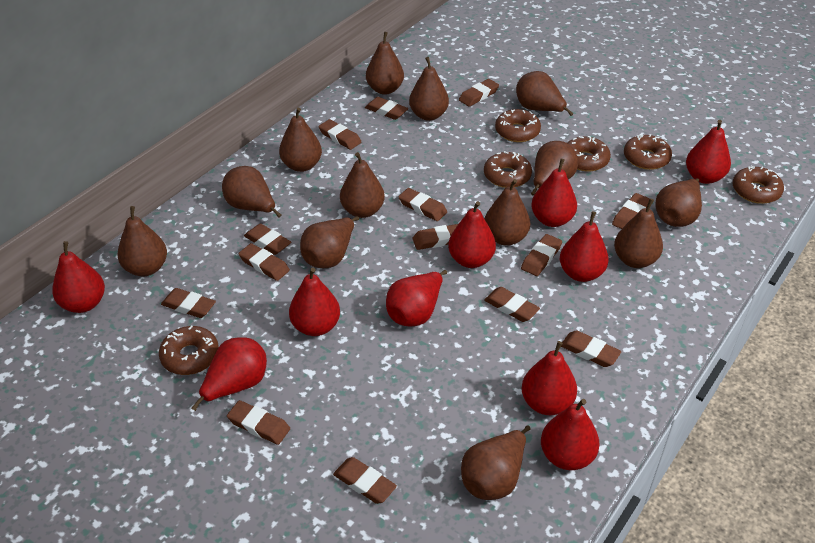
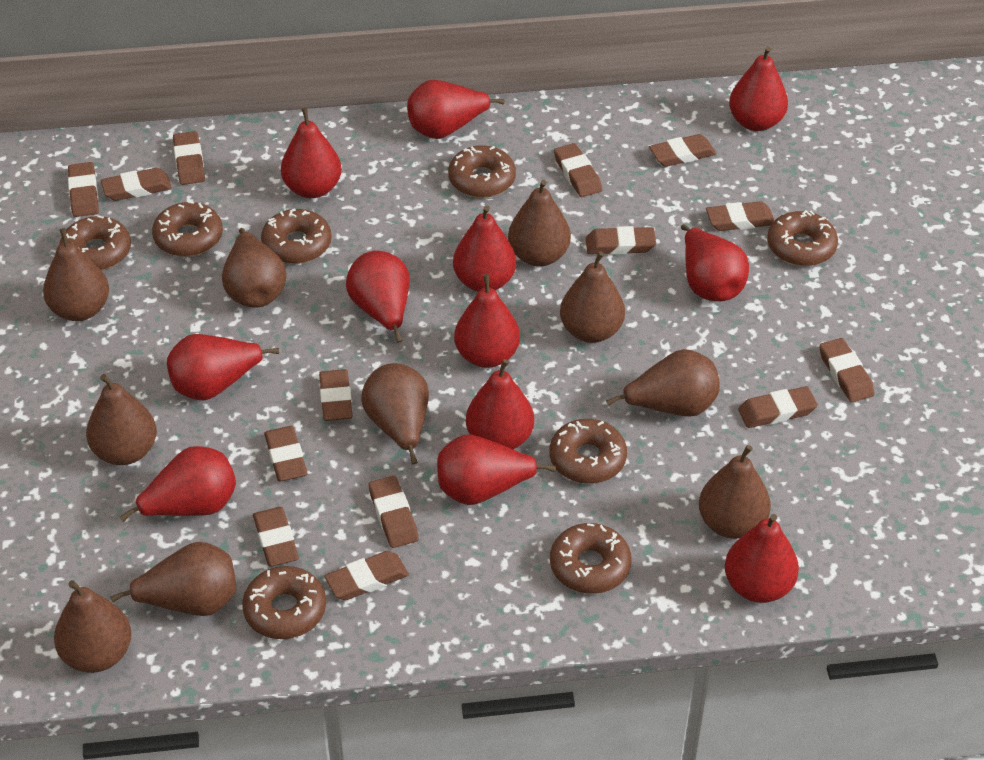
brown donut: 6 -> 8
brown pear: 13 -> 10
red pear: 10 -> 12

